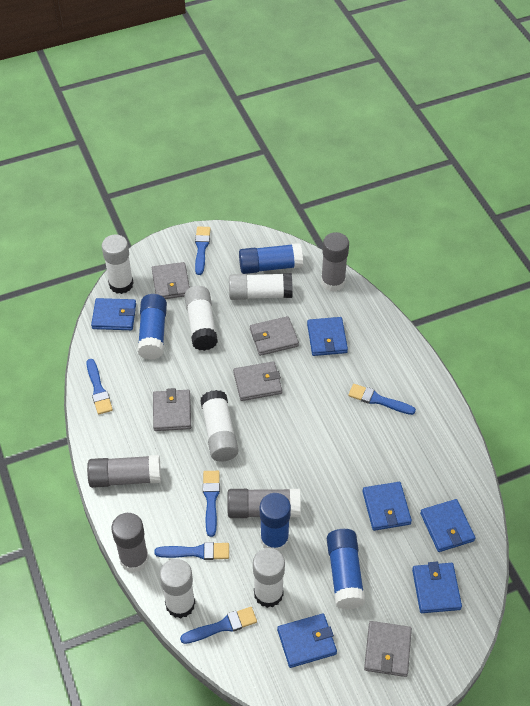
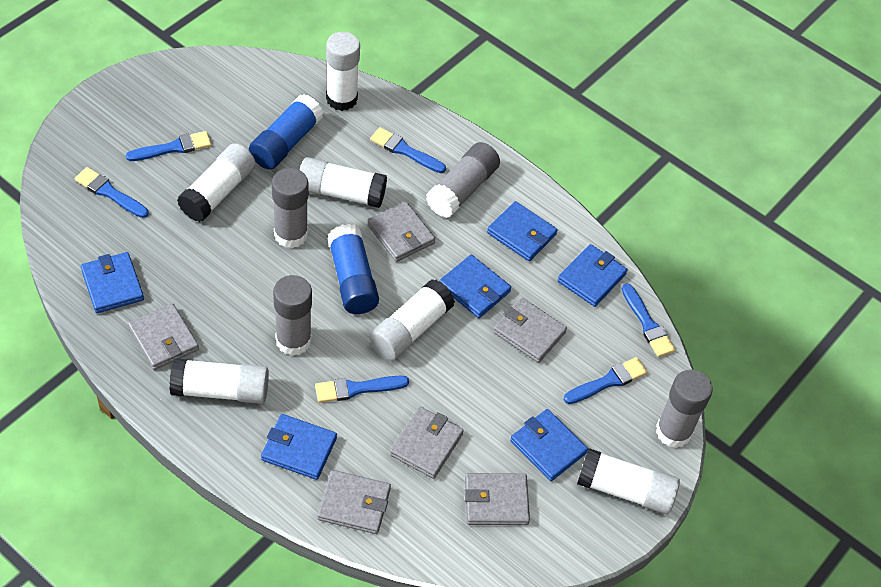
blue glue stick: 4 -> 2
grey wallet: 5 -> 6

